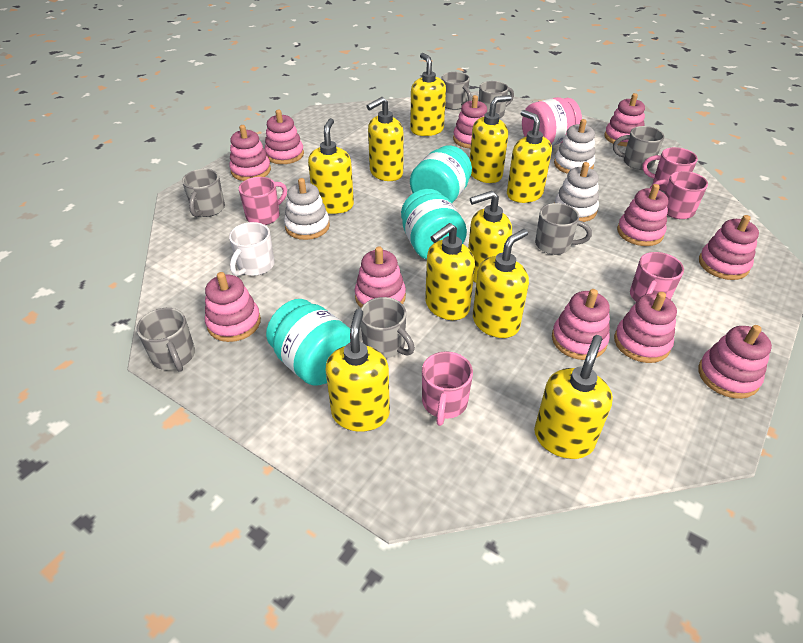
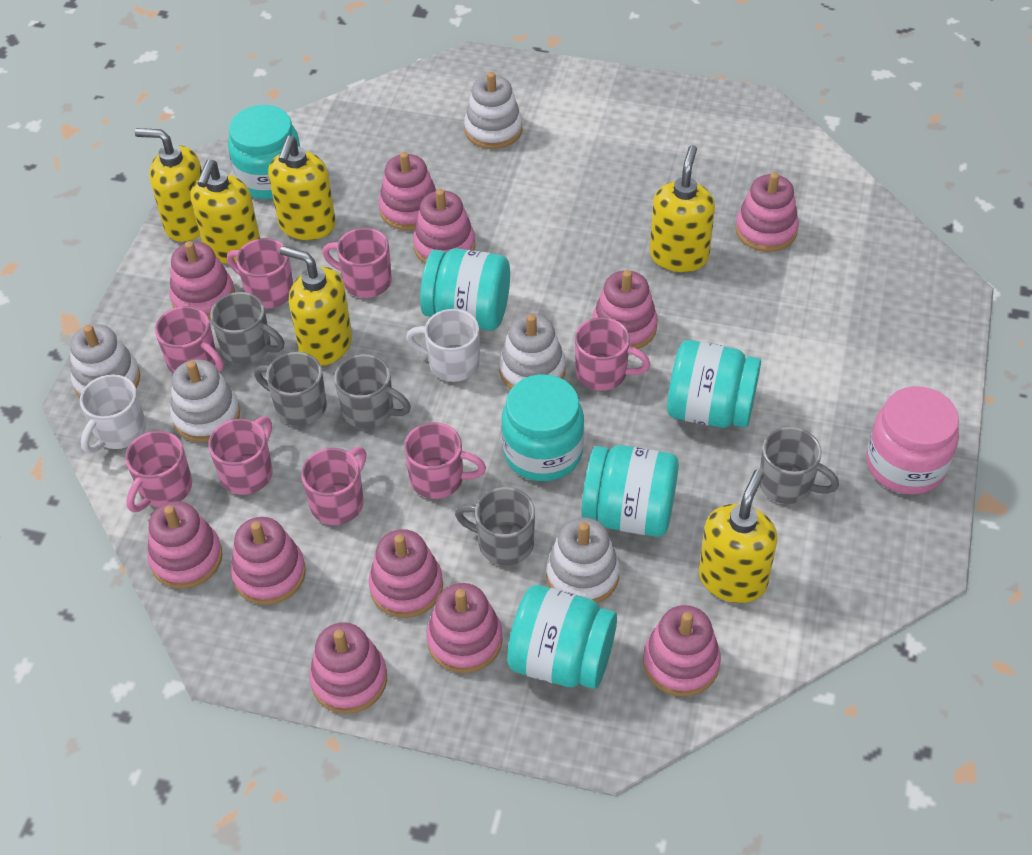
grey mug: 7 -> 5
pink mug: 5 -> 8
turquoise jar: 3 -> 6
white mug: 1 -> 2
white stacking toy: 3 -> 5
yellow soap dispenser: 10 -> 6

